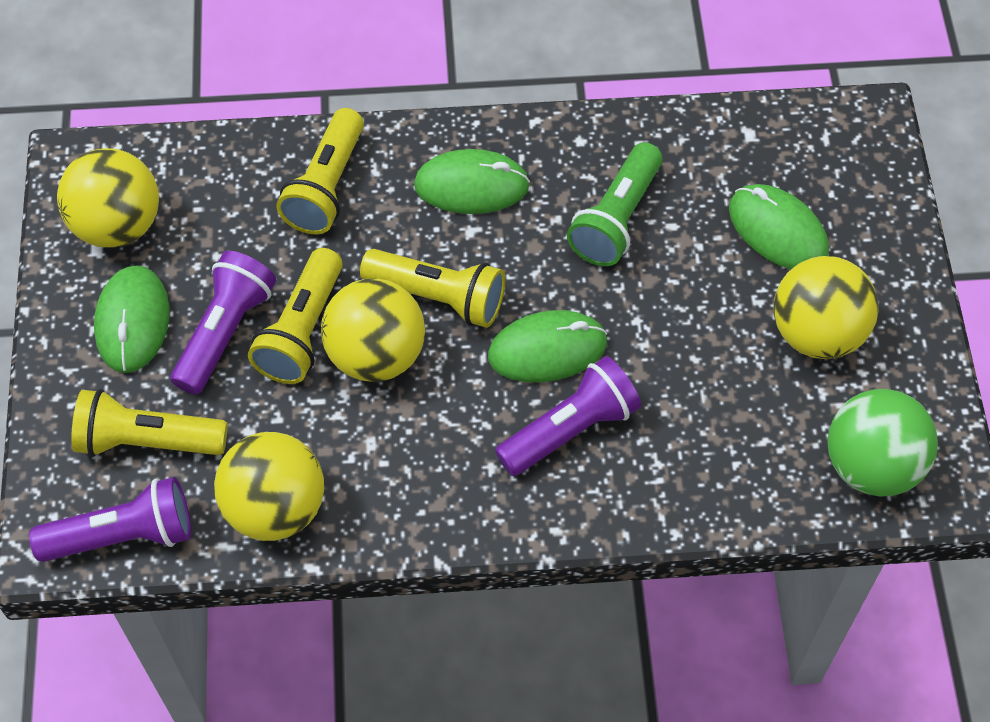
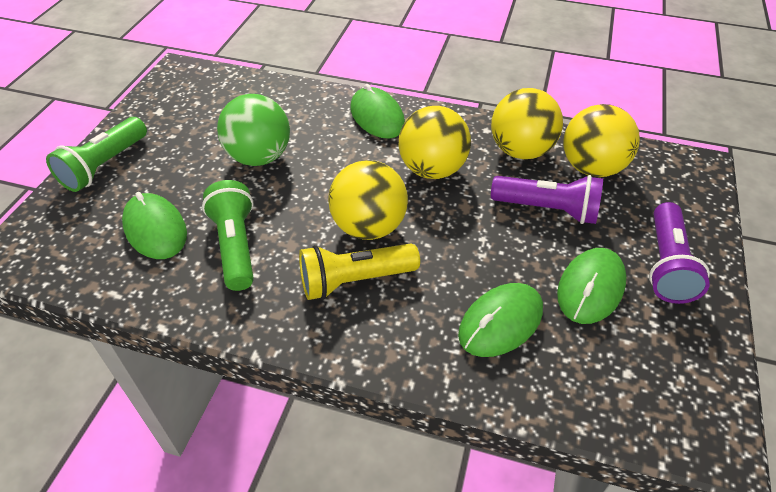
green flashlight: 1 -> 2
purple flashlight: 3 -> 2
yellow flashlight: 4 -> 1

